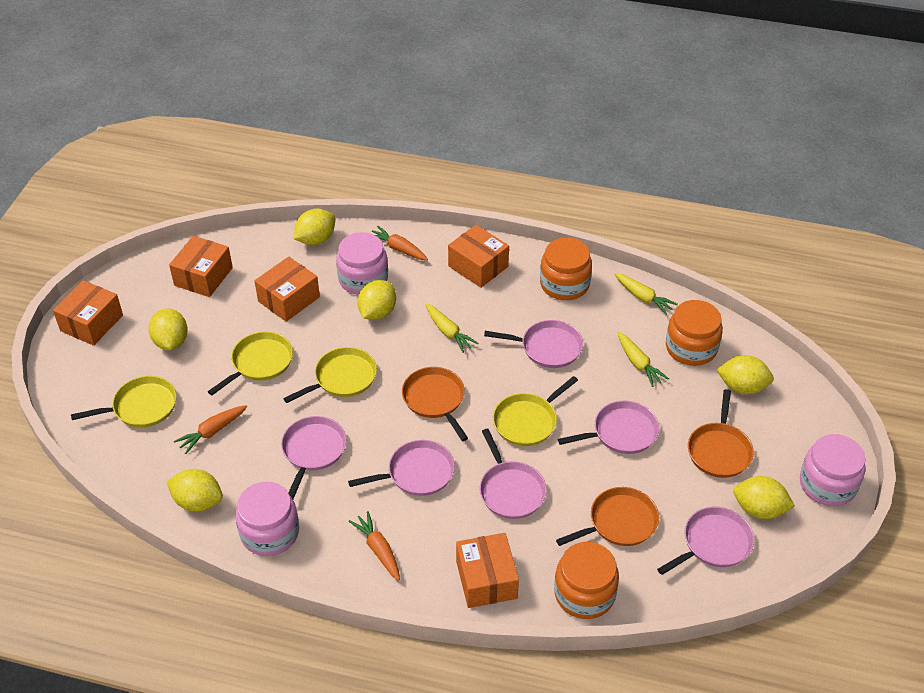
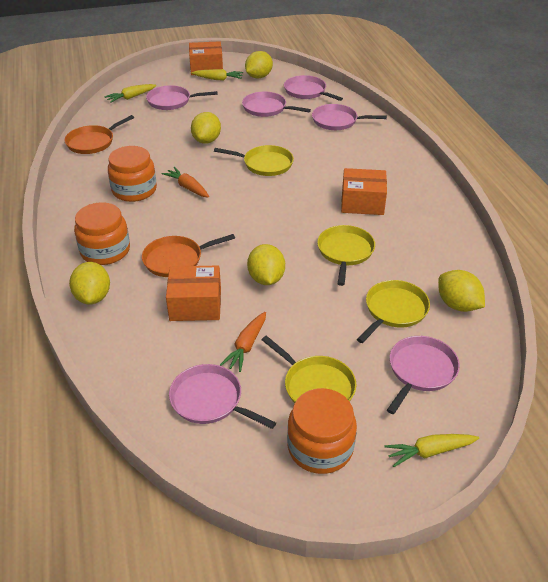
orange box: 5 -> 3
orange carrot: 3 -> 2
orange pan: 3 -> 2
pink jar: 3 -> 0
yellow lemon: 6 -> 5

